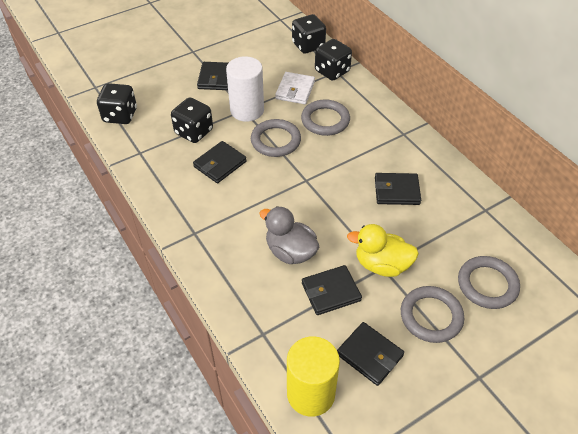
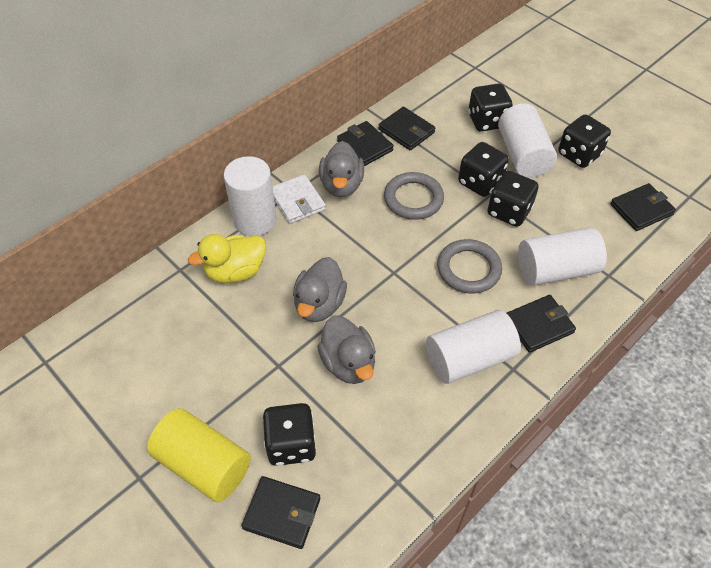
black dice: 4 -> 5
grey duck: 1 -> 3
grey ring: 4 -> 2
white cylinder: 1 -> 4

